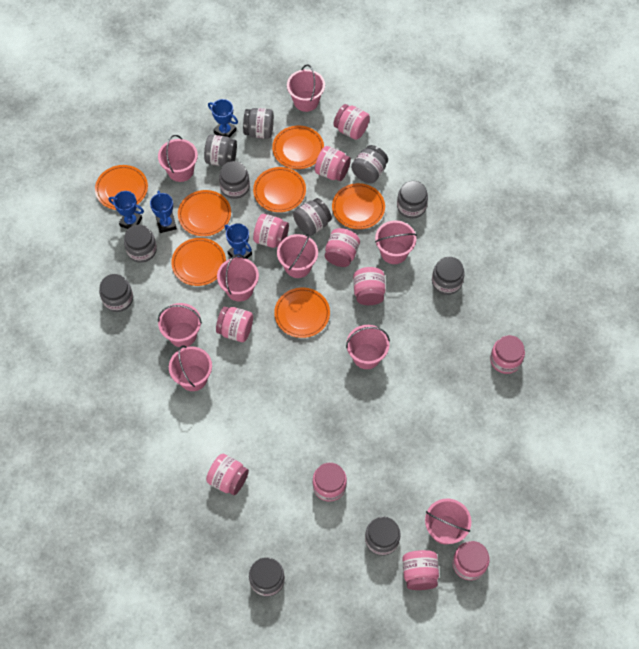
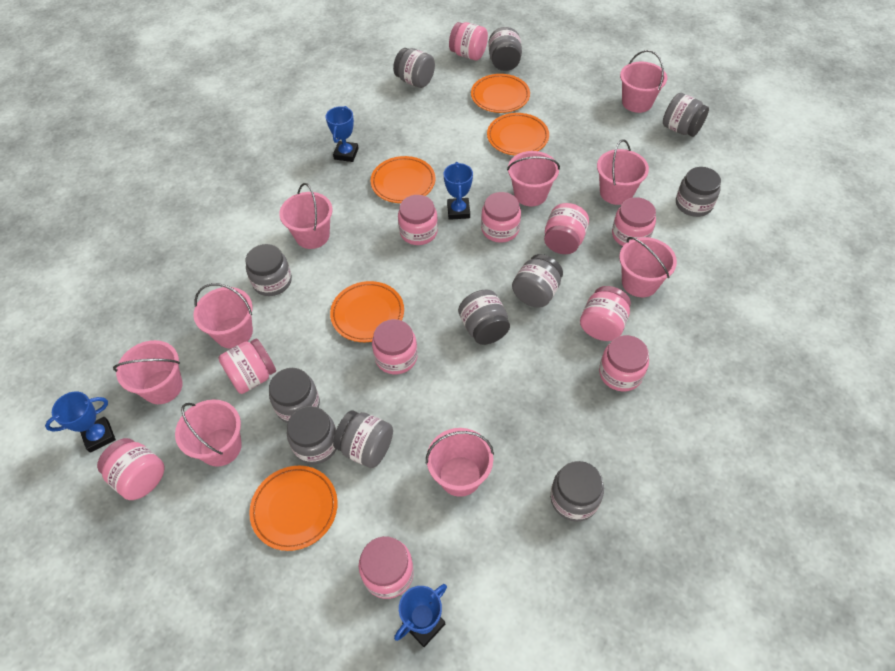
orange plate: 7 -> 5

